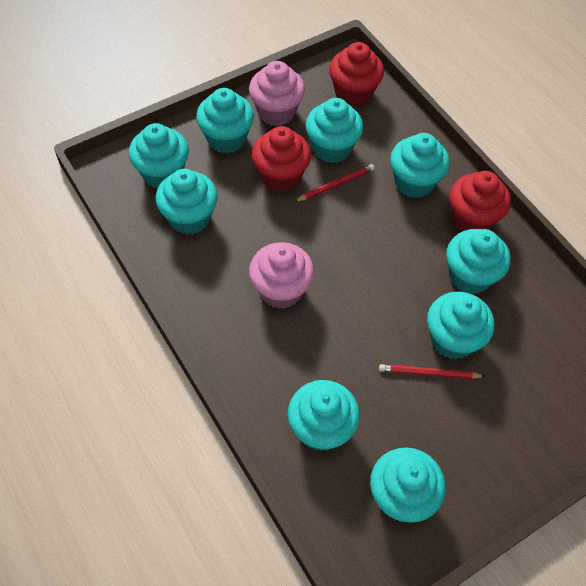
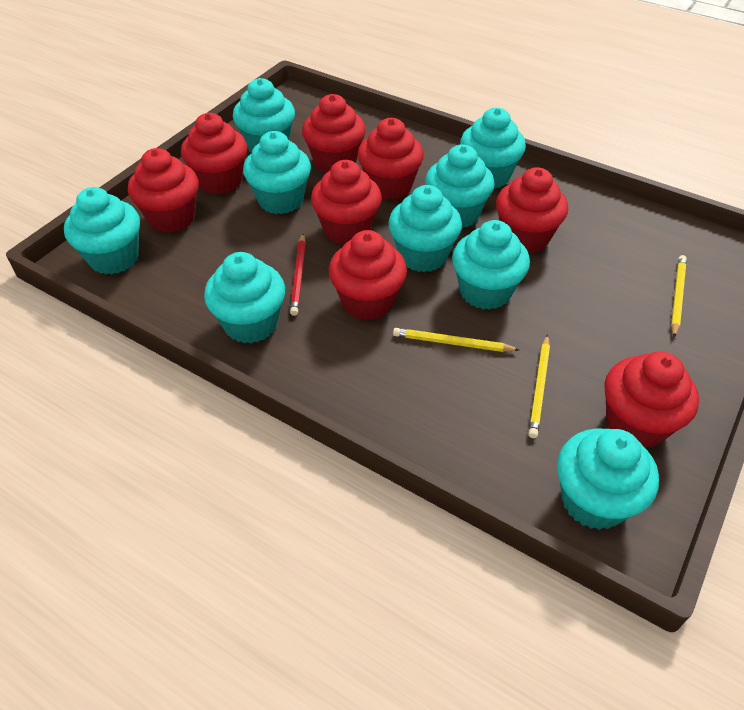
pink cupcake: 2 -> 0
red cupcake: 3 -> 8
red pencil: 2 -> 1
yellow pencil: 0 -> 3

